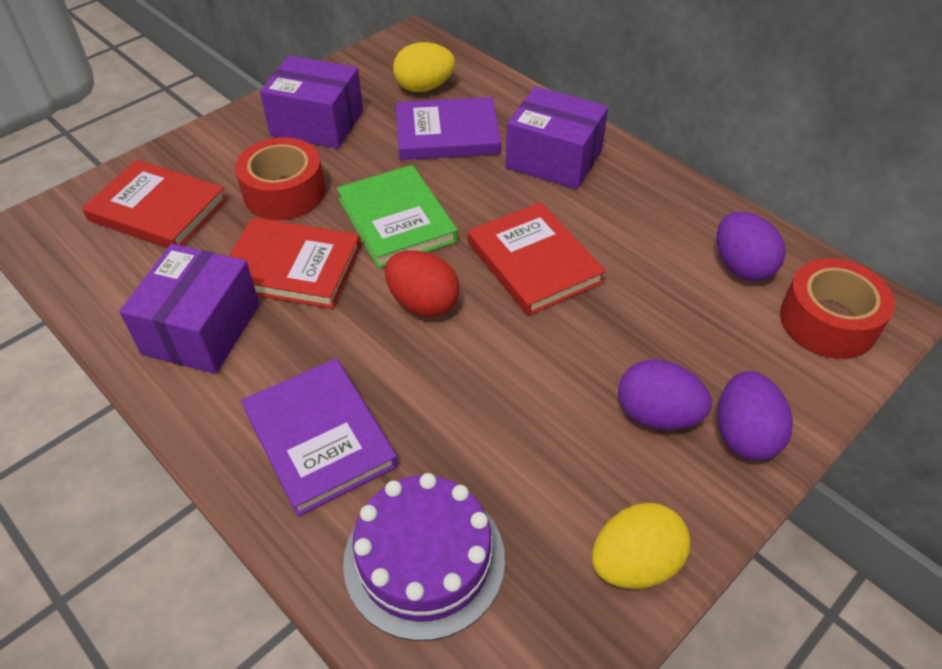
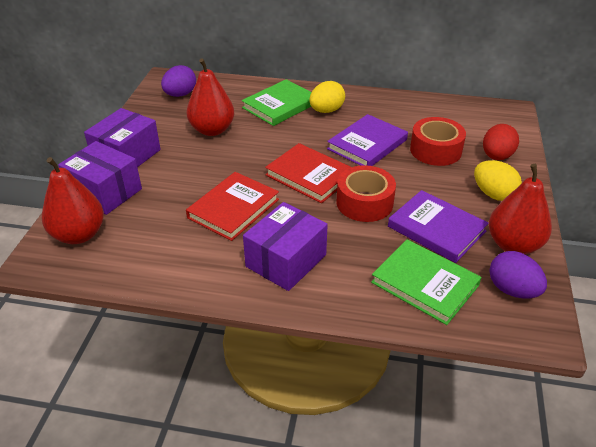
green book: 1 -> 2
purple cake: 1 -> 0
purple egg: 3 -> 2
red book: 3 -> 2
red pear: 0 -> 3

